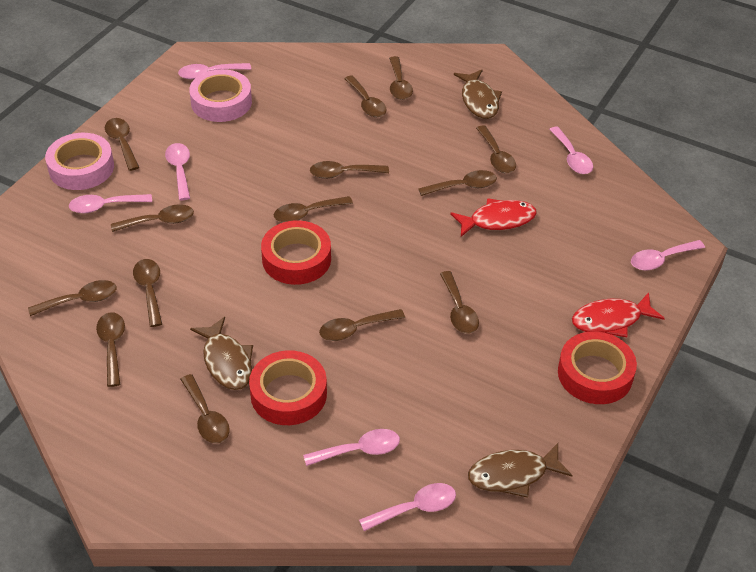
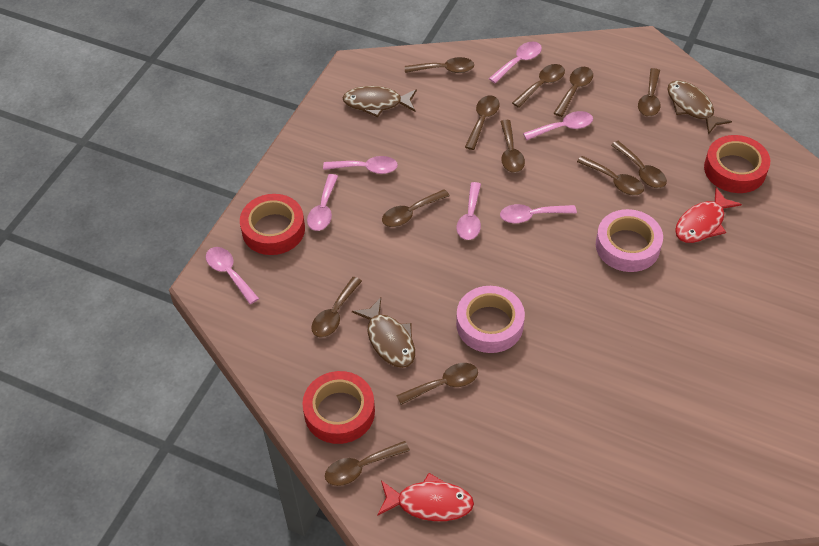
brown spoon: 14 -> 12

